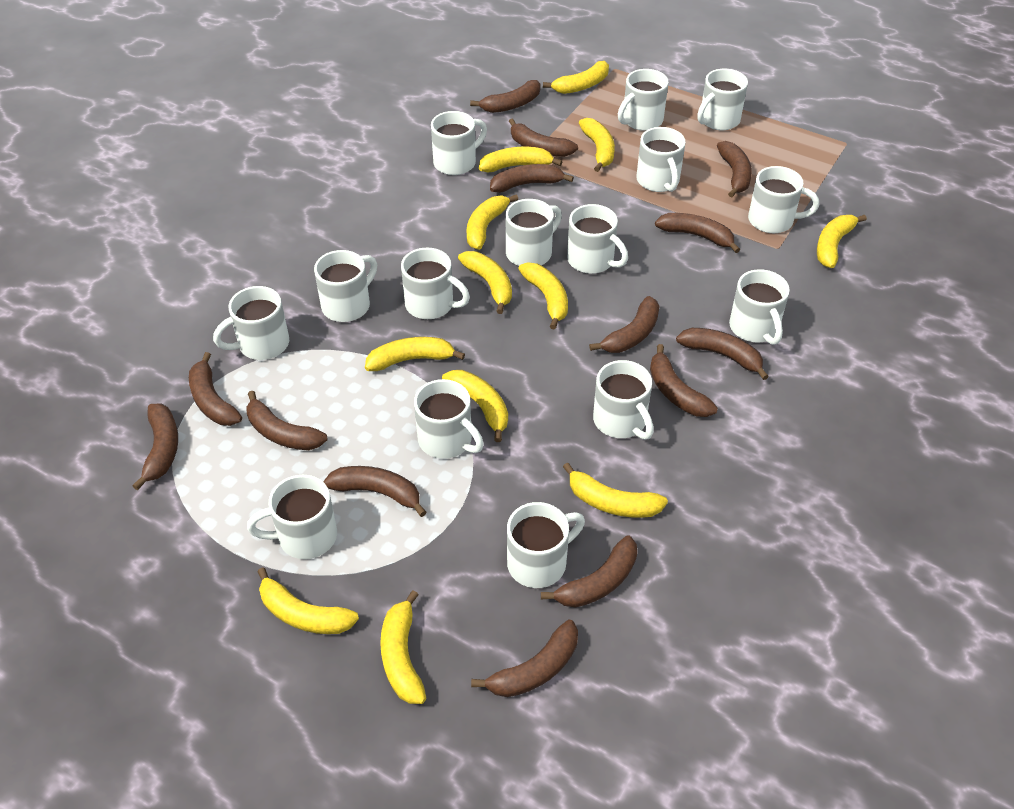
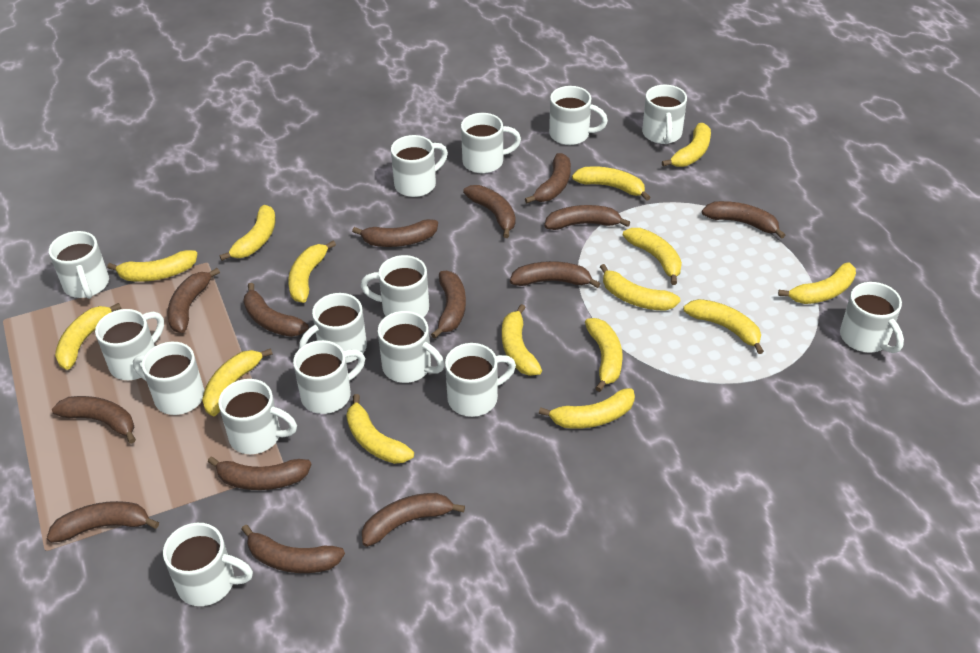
yellow banana: 12 -> 15

